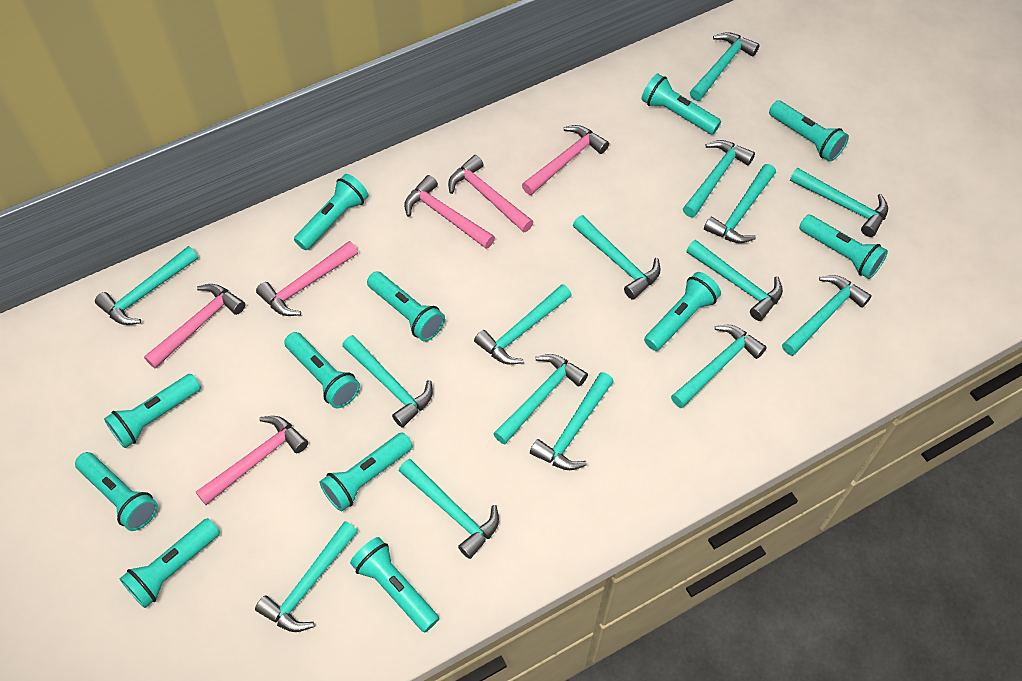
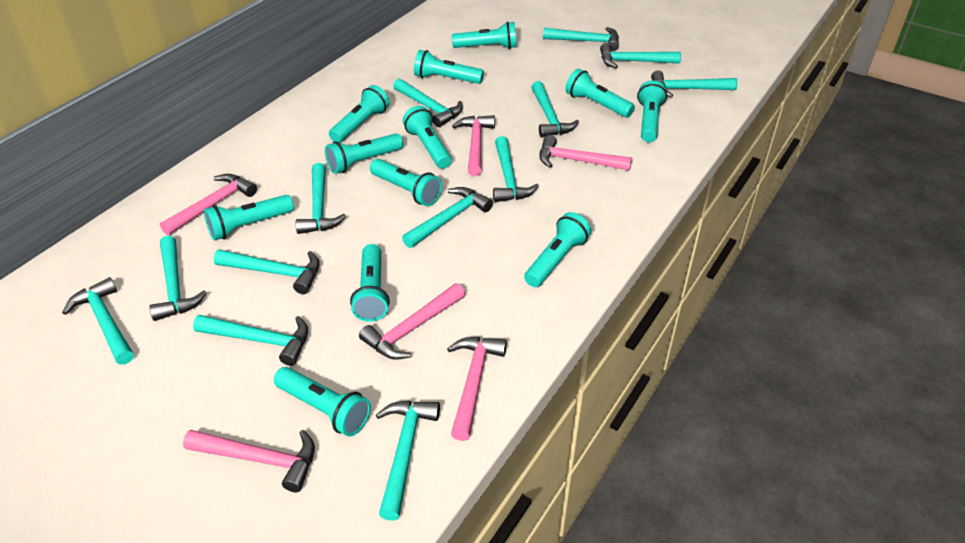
turquoise hammer: 15 -> 13

